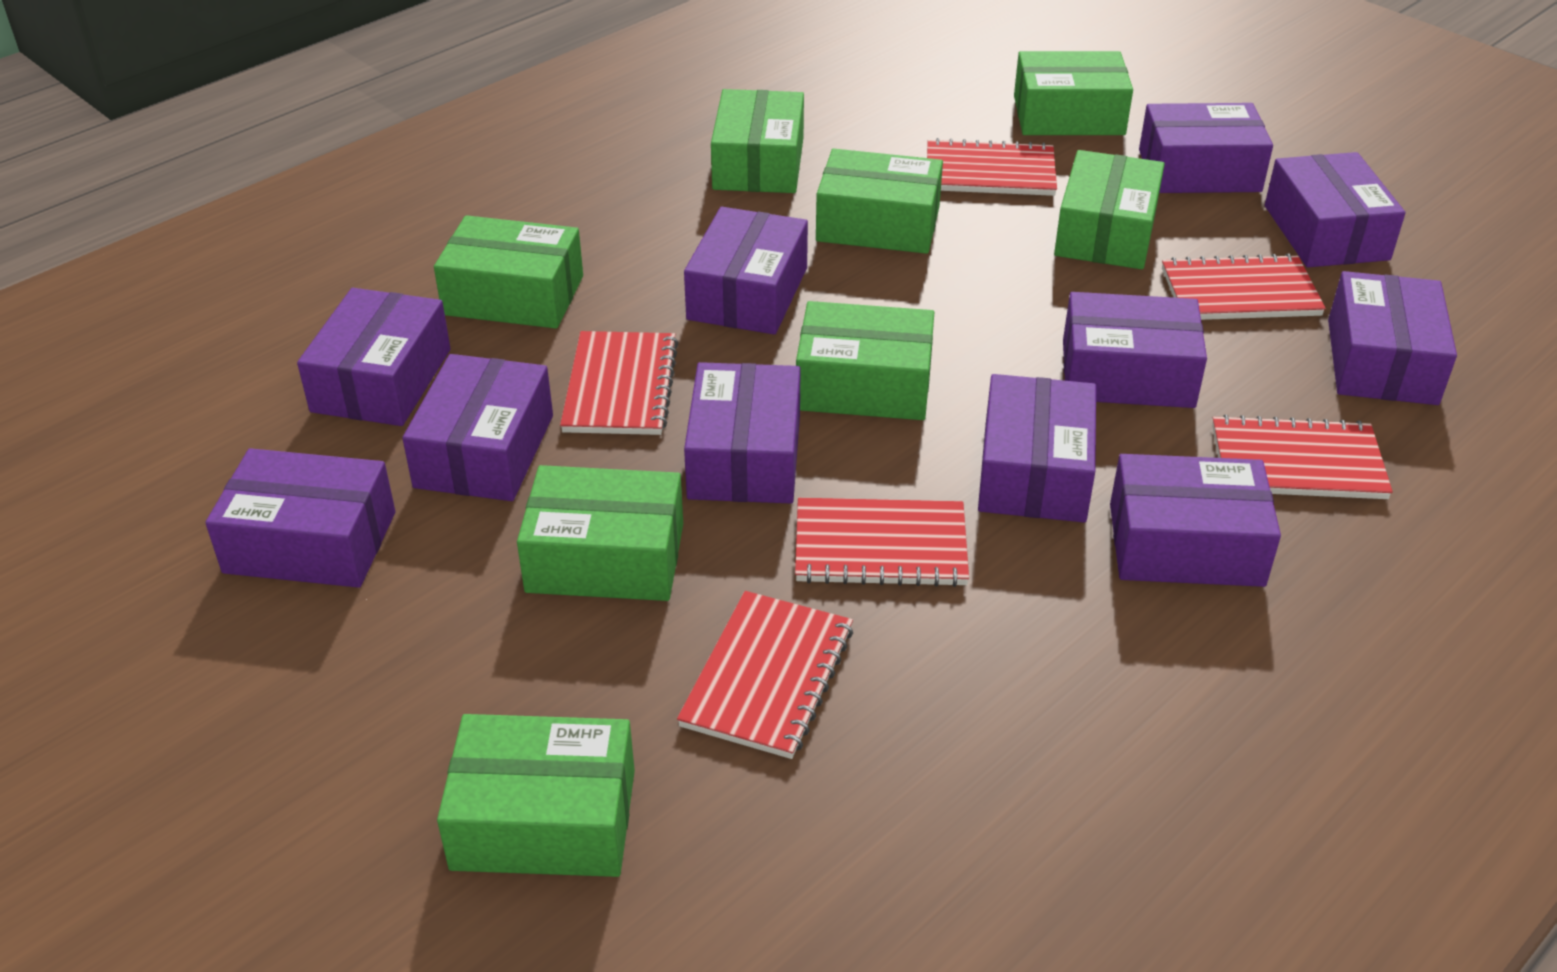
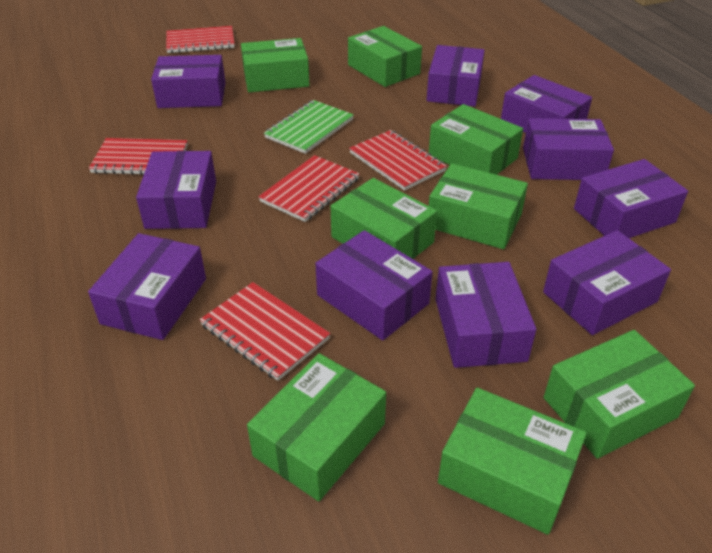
green notebook: 0 -> 1
purple box: 11 -> 10
red notebook: 6 -> 5

